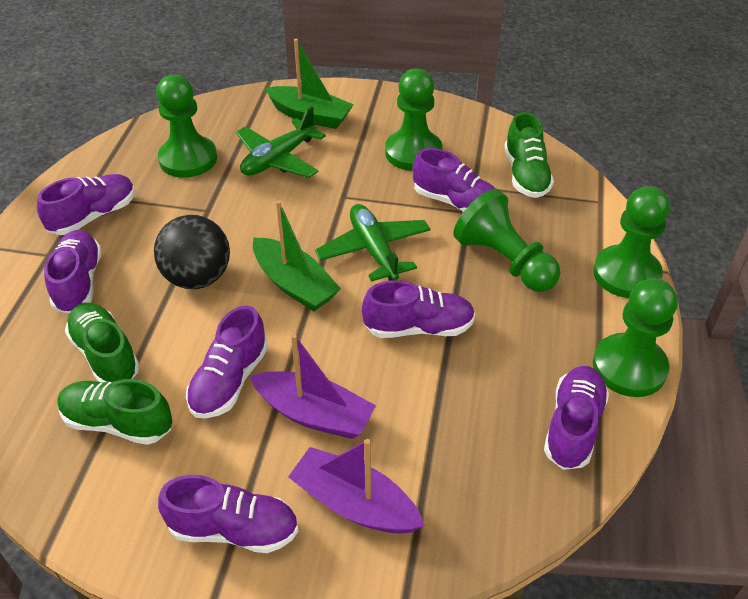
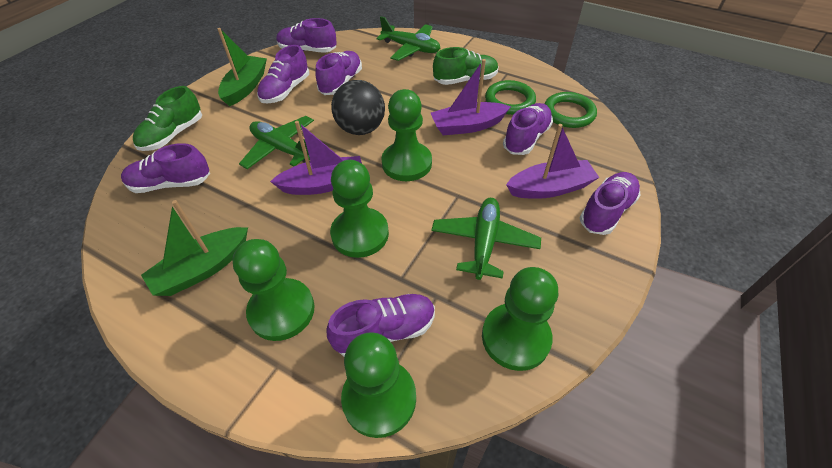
green plane: 2 -> 3
green ring: 0 -> 2
green shoe: 3 -> 2
purple boat: 2 -> 3

